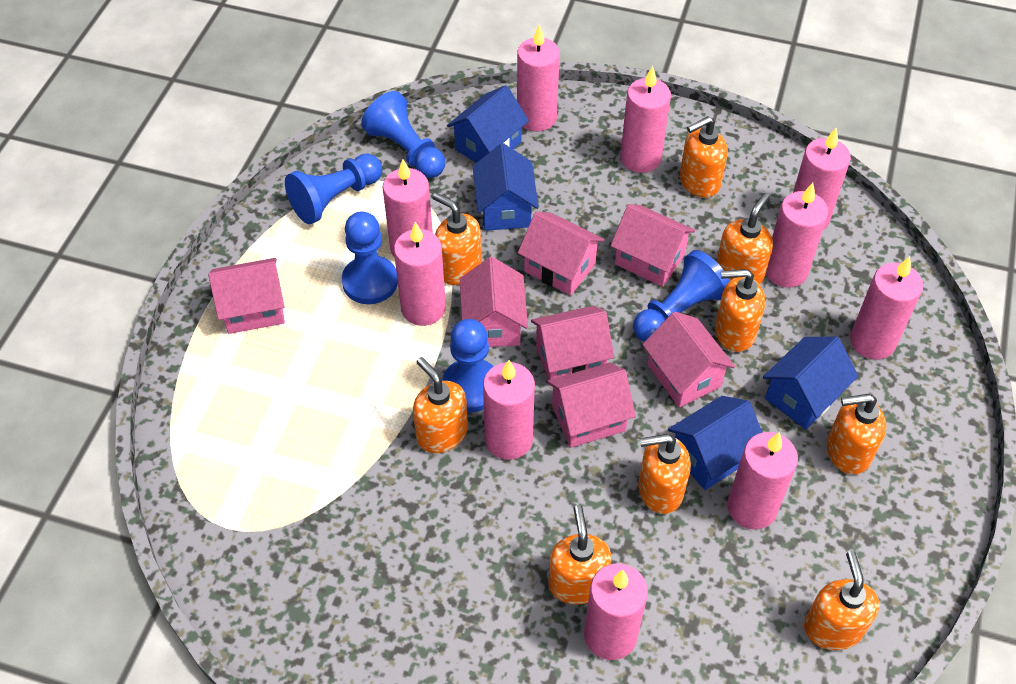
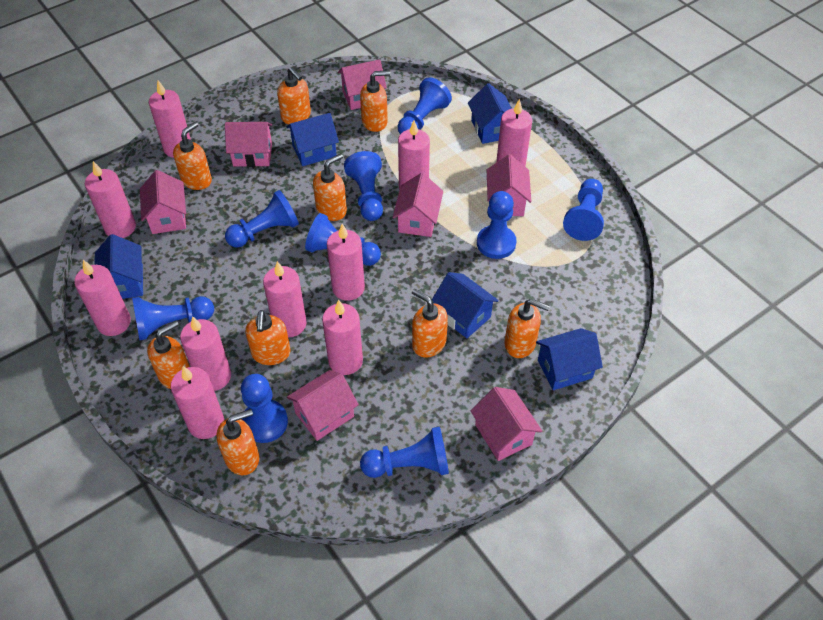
blue house: 4 -> 5
blue pawn: 5 -> 9

